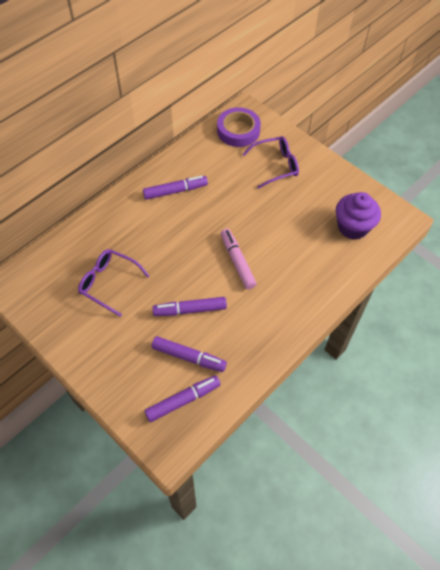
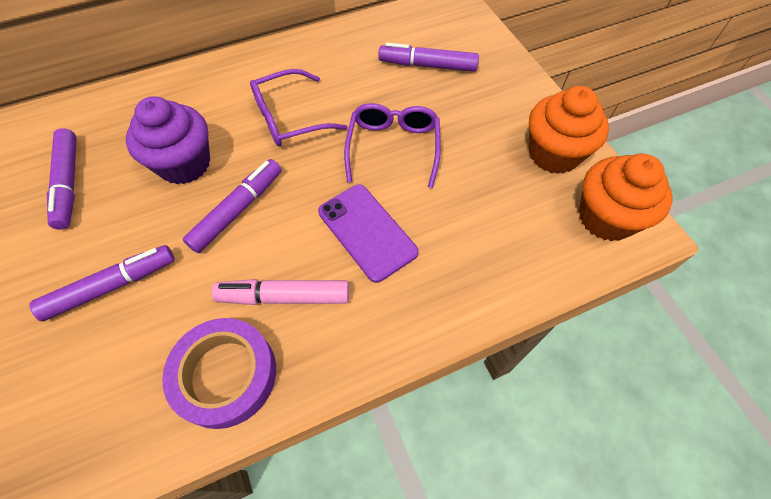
orange cupcake: 0 -> 2
purple phone: 0 -> 1

